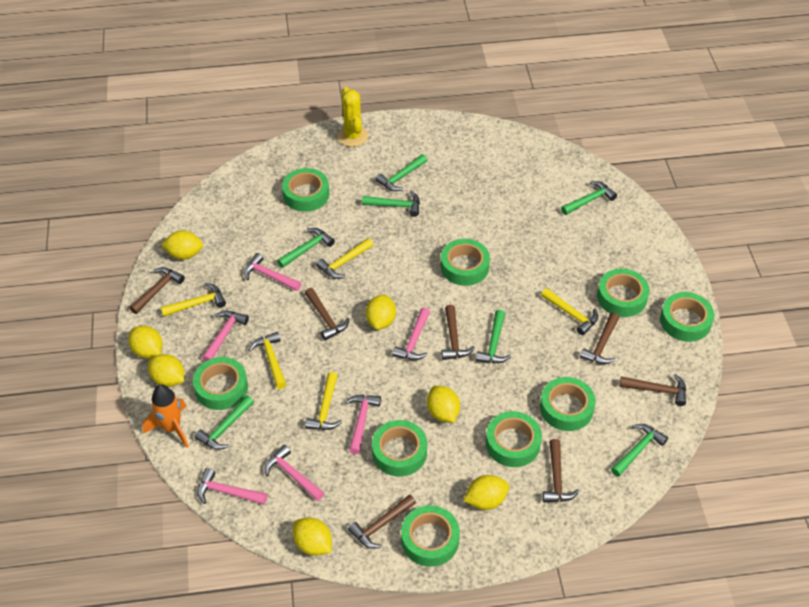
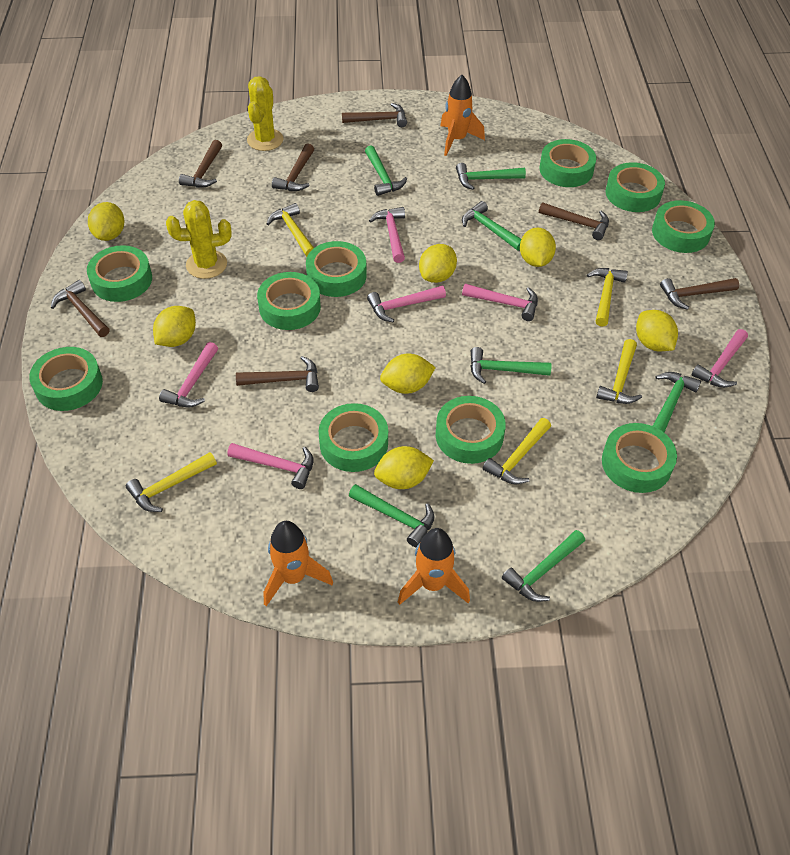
green tape: 9 -> 10
orange rocket: 1 -> 3
yellow cactus: 1 -> 2

